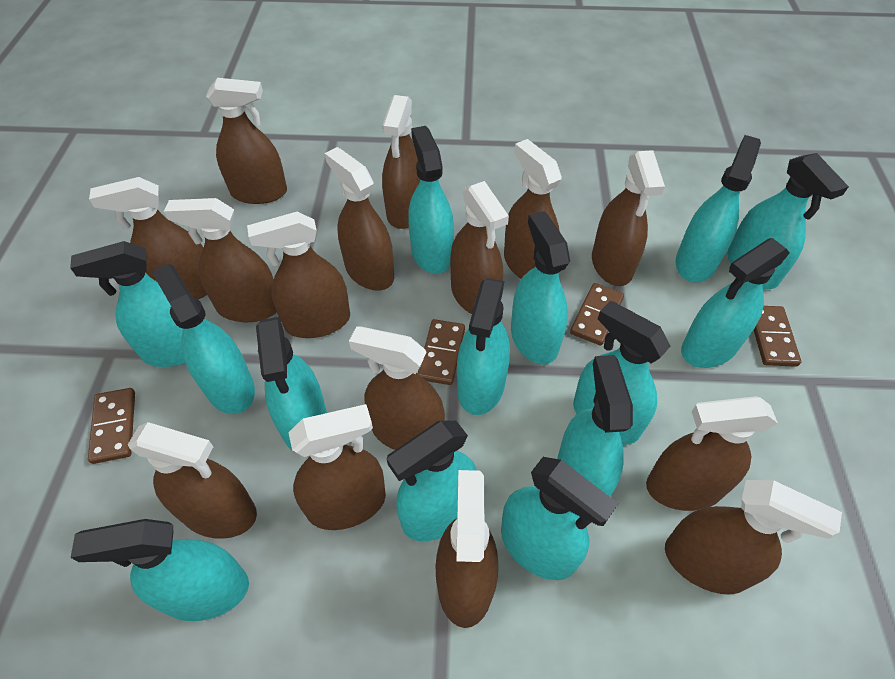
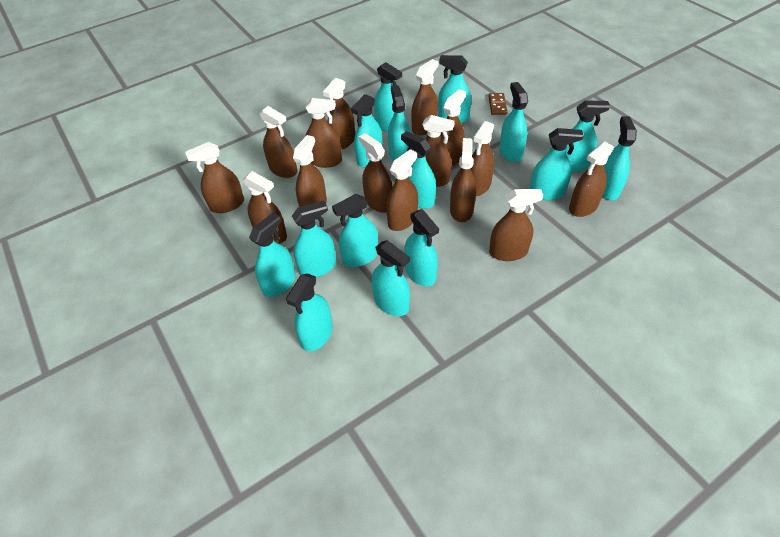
brown domino: 4 -> 1
turquoise spray bottle: 14 -> 15

